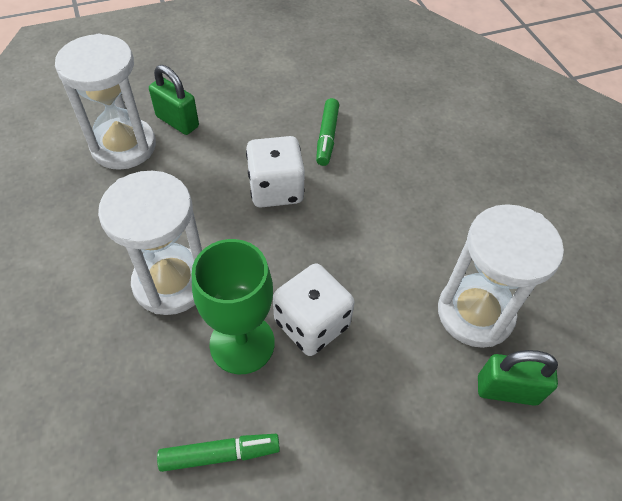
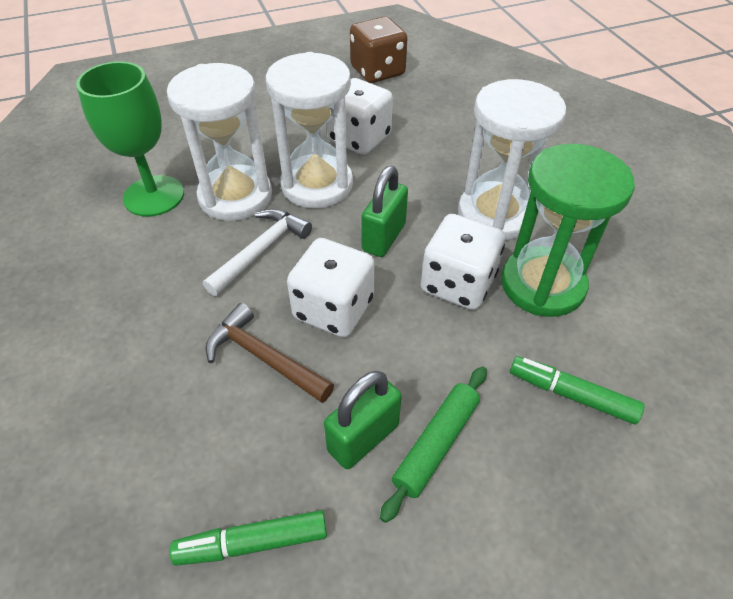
brown dice: 0 -> 1
brown hammer: 0 -> 1
green hourglass: 0 -> 1
green rolling pin: 0 -> 1
white dice: 2 -> 3
white hammer: 0 -> 1

